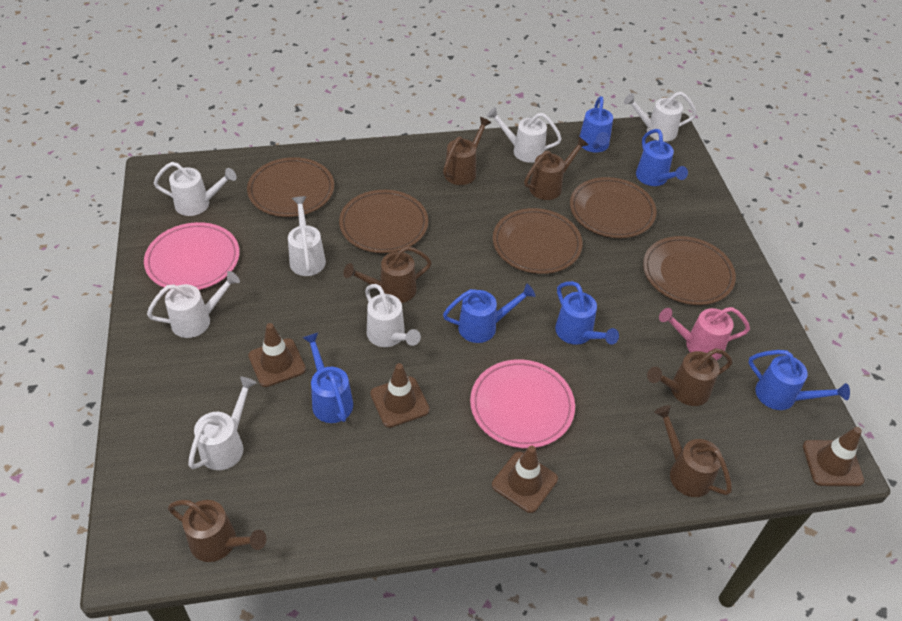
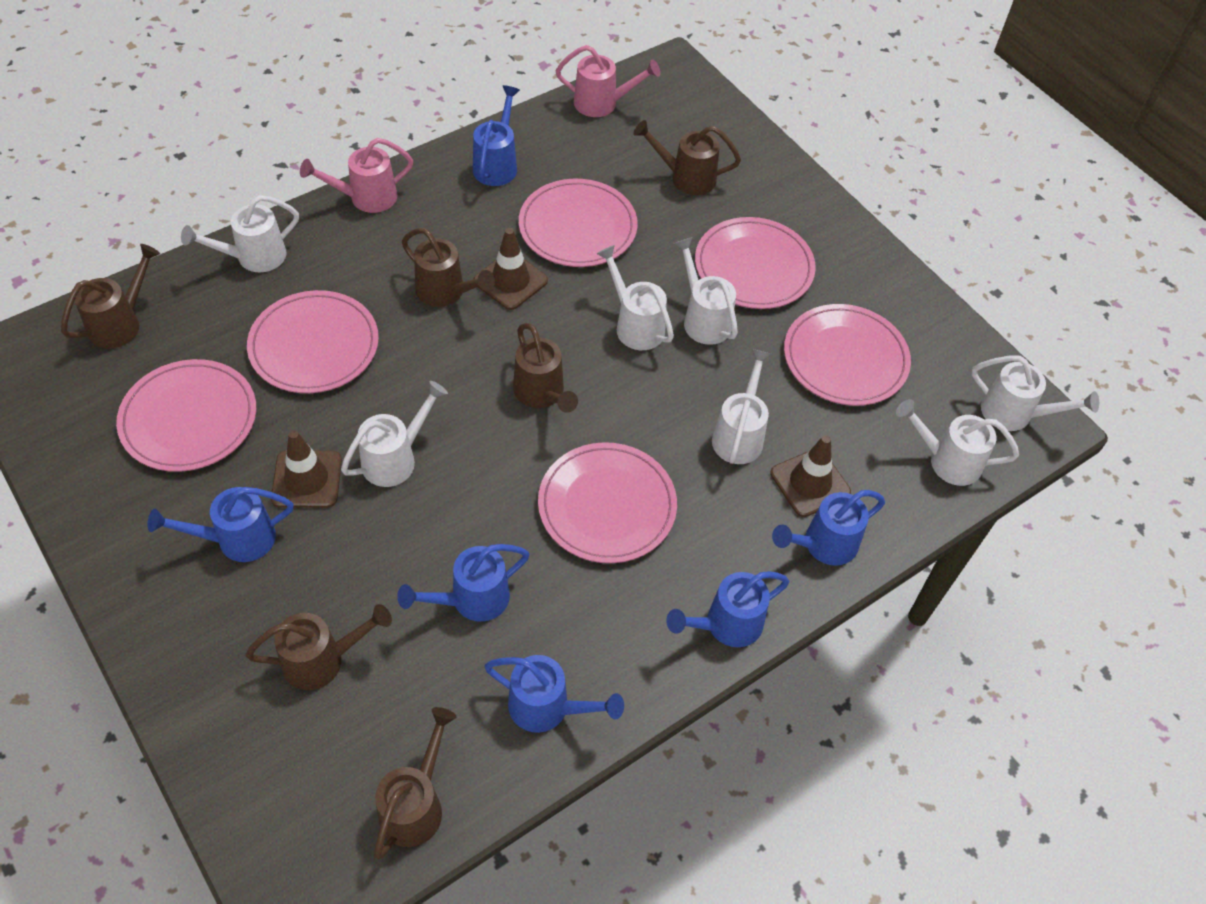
brown plate: 5 -> 0
brown traffic cone: 4 -> 3
pink plate: 2 -> 6
pink watering can: 1 -> 2

